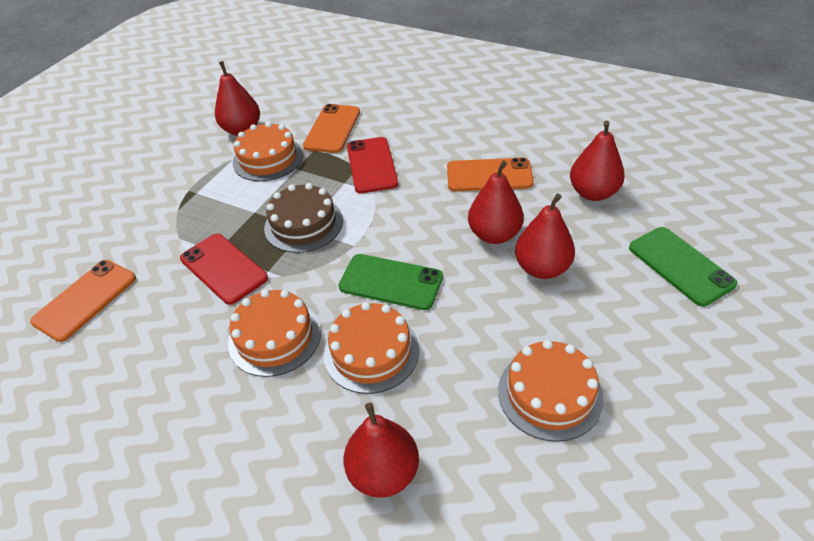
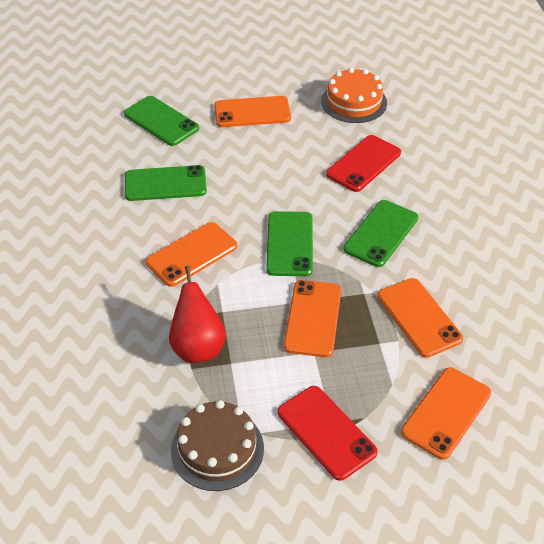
green phone: 2 -> 4
orange cake: 4 -> 1
orange phone: 3 -> 5
red pear: 5 -> 1

